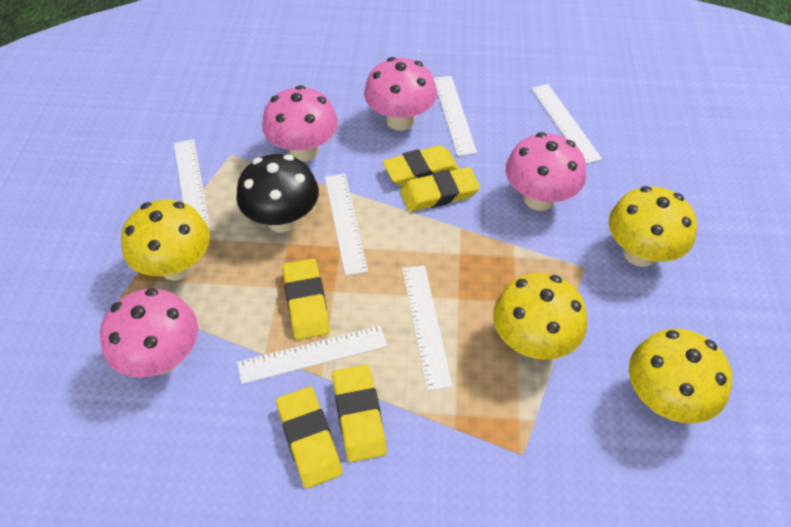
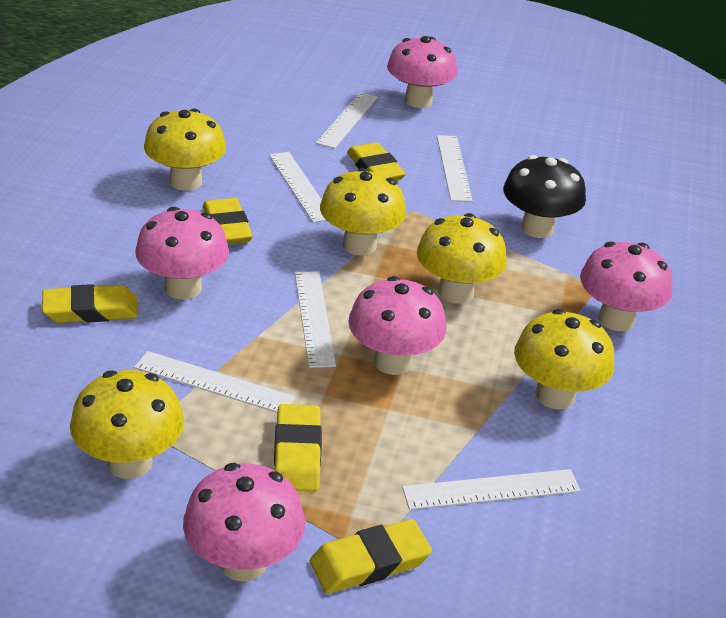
pink mushroom: 4 -> 5
yellow mushroom: 4 -> 5

